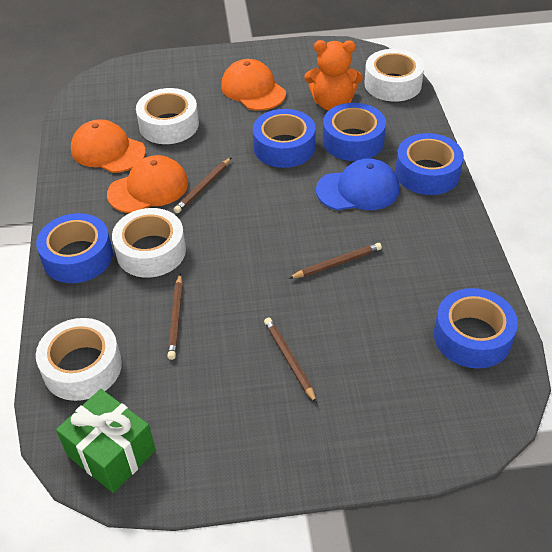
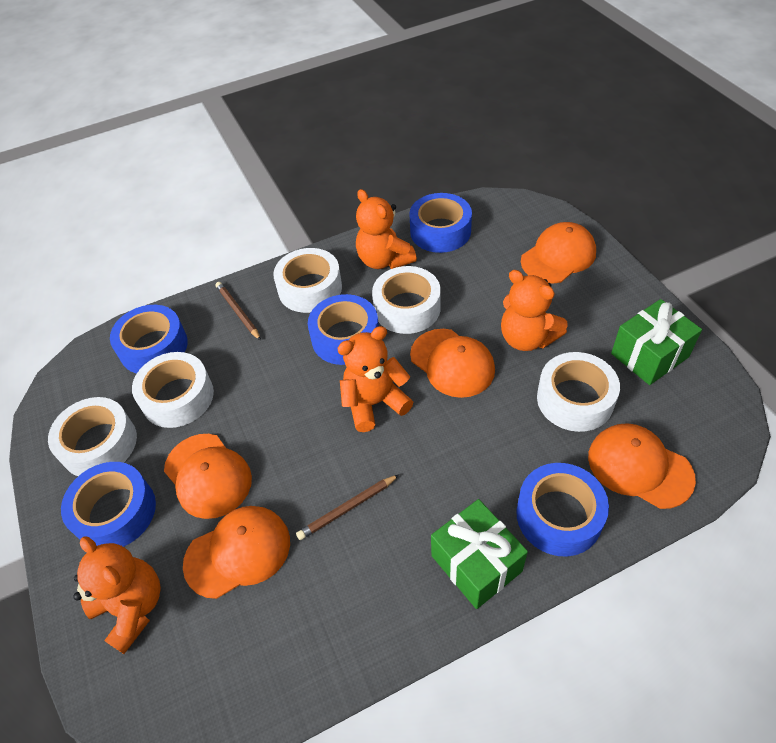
blue cap: 1 -> 0
brown pencil: 4 -> 2
green gift: 1 -> 2
orange cap: 3 -> 5
orange teddy bear: 1 -> 4
white tape: 4 -> 5

